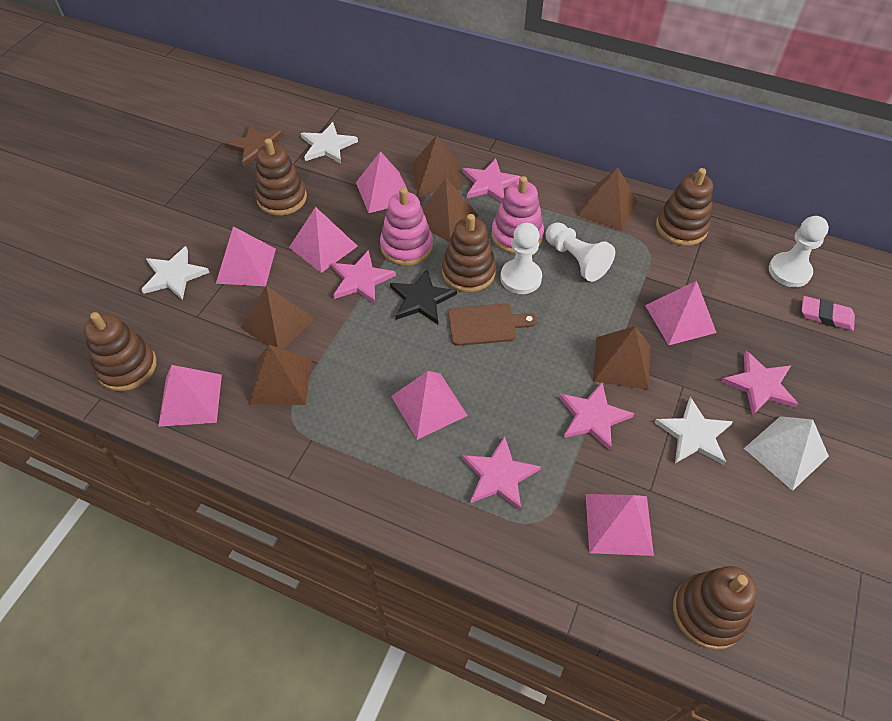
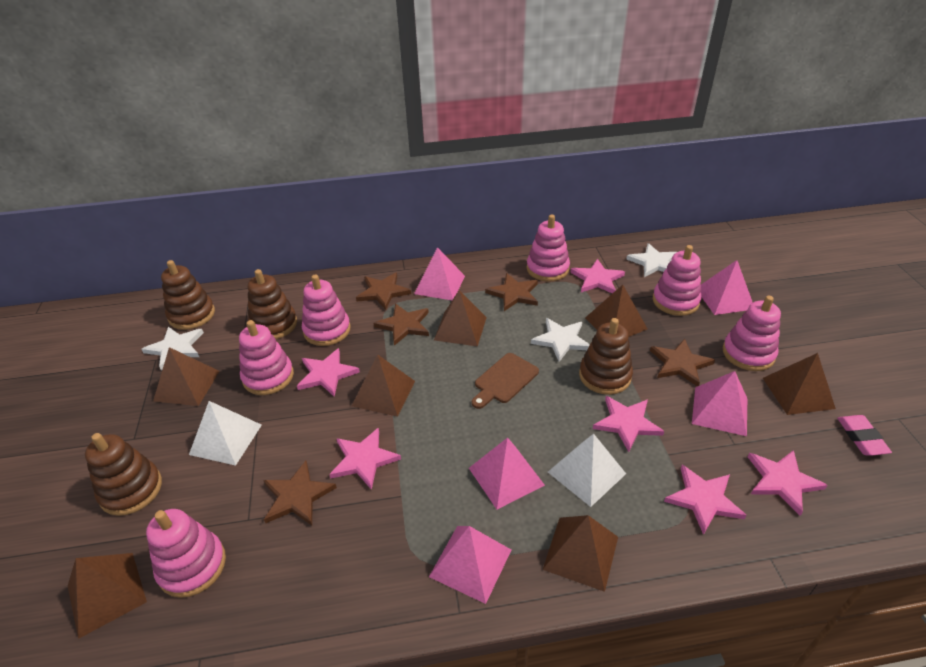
black star: 1 -> 0
brown pyramid: 6 -> 7
brown stacking toy: 5 -> 4
brown star: 1 -> 5
pink pyramid: 7 -> 5
pink stacking toy: 2 -> 6
pink star: 5 -> 6
white pawn: 3 -> 0
white pyramid: 1 -> 2

